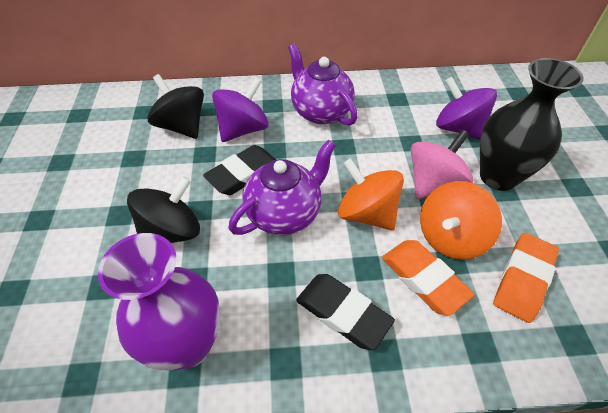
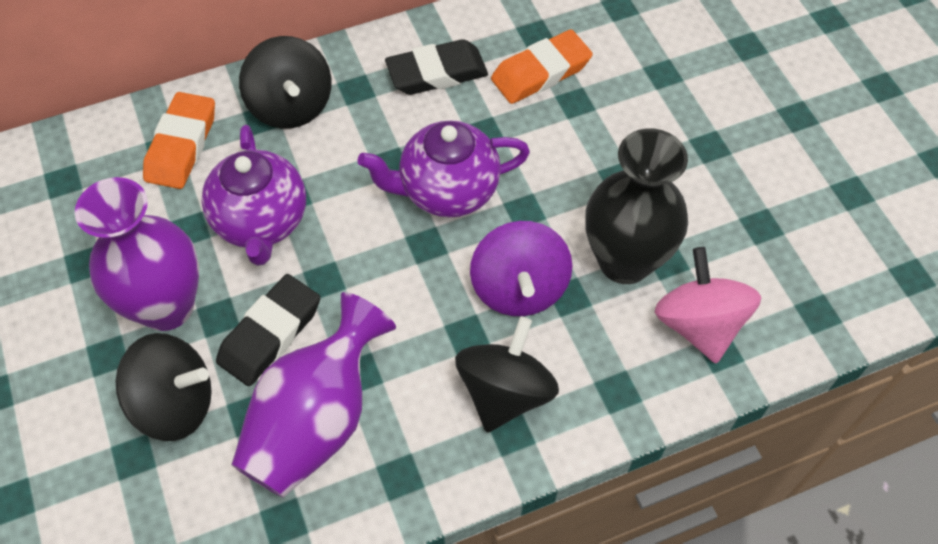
black spinning top: 2 -> 3
orange spinning top: 2 -> 0
purple spinning top: 2 -> 1
purple vase: 1 -> 2

